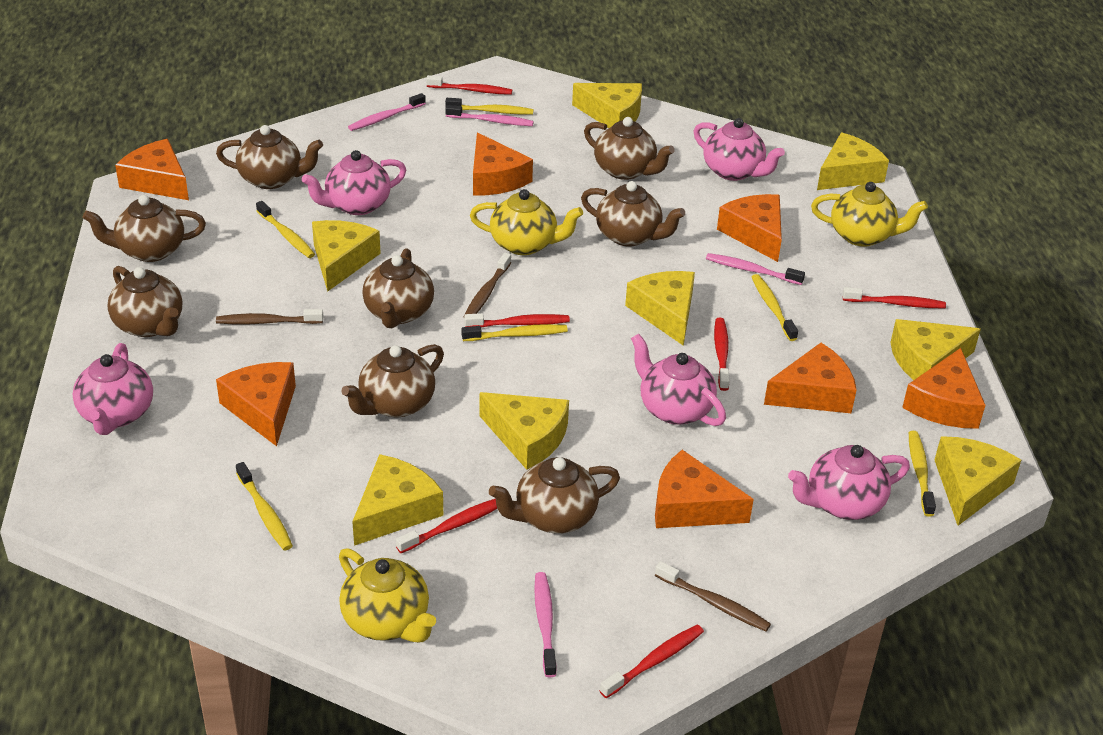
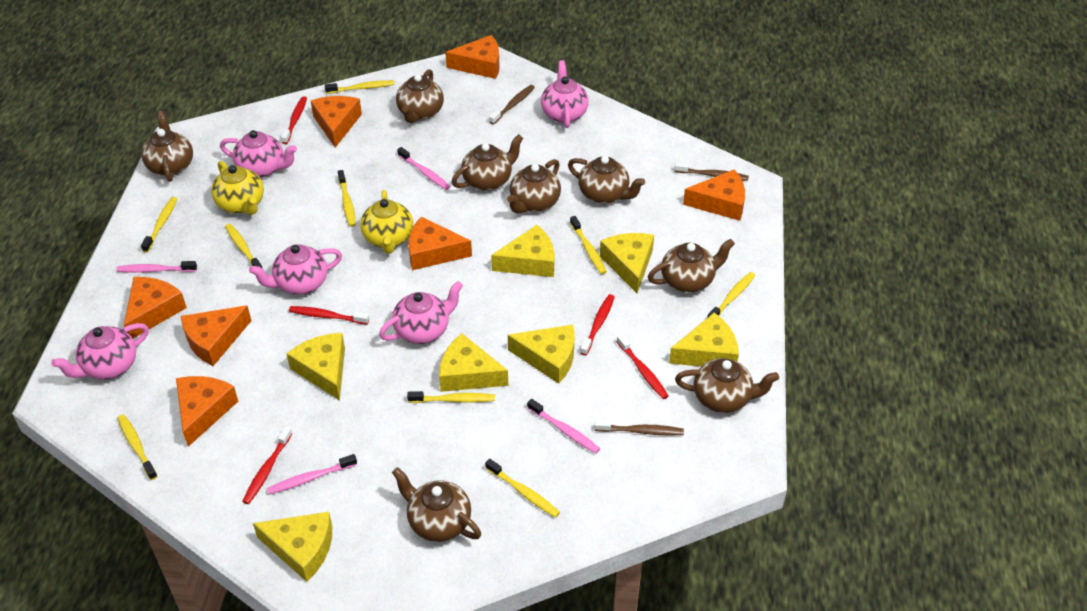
red toothbrush: 6 -> 5
yellow cheese: 8 -> 7
yellow teapot: 3 -> 2
yellow toothbrush: 6 -> 9

